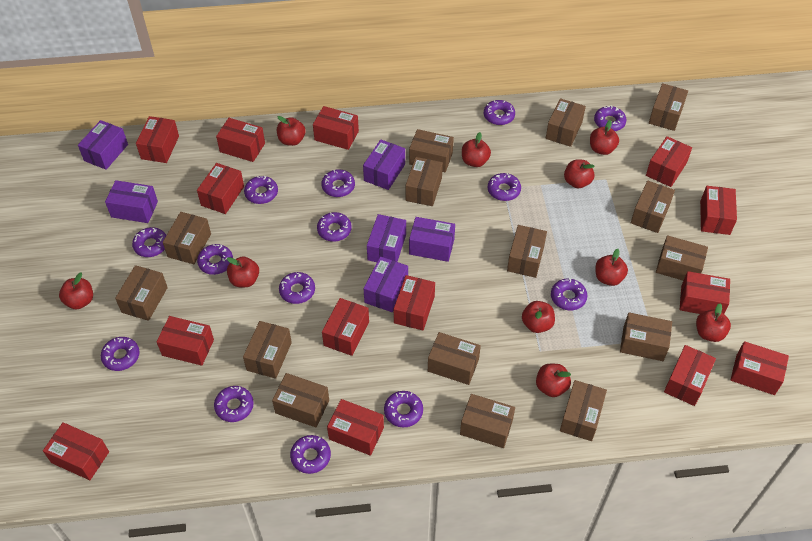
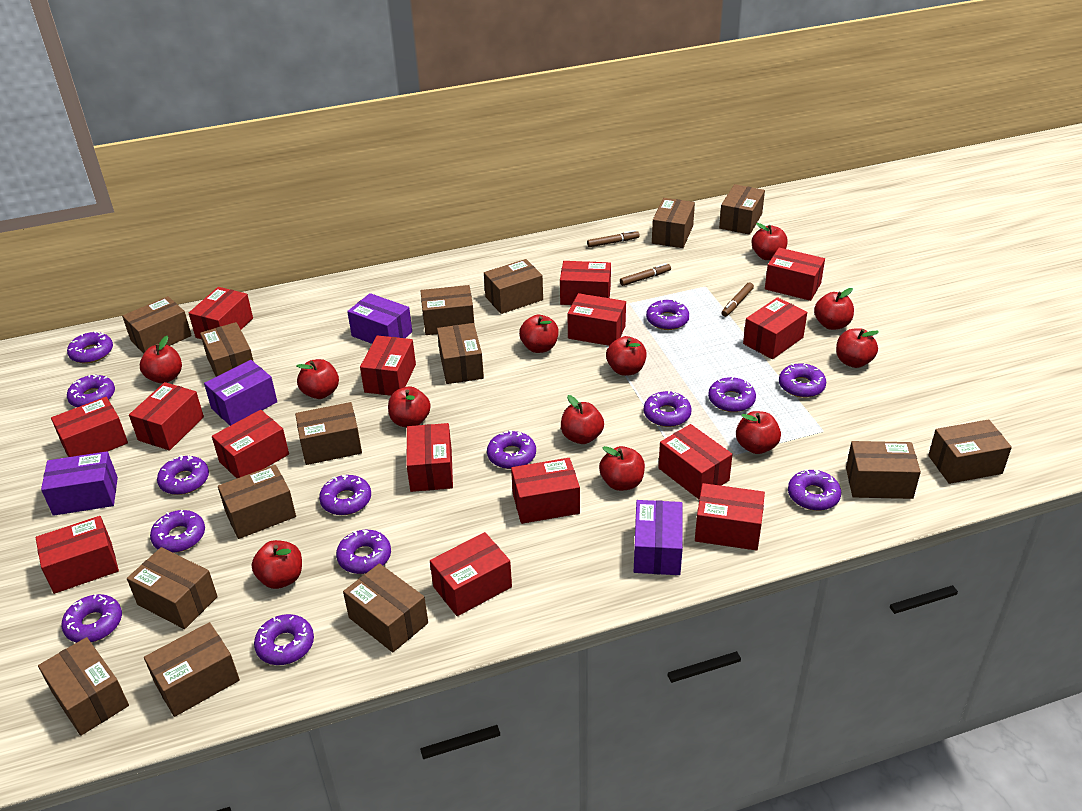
brown marker: 0 -> 3
purple box: 6 -> 4
red apple: 10 -> 12
red box: 14 -> 15

